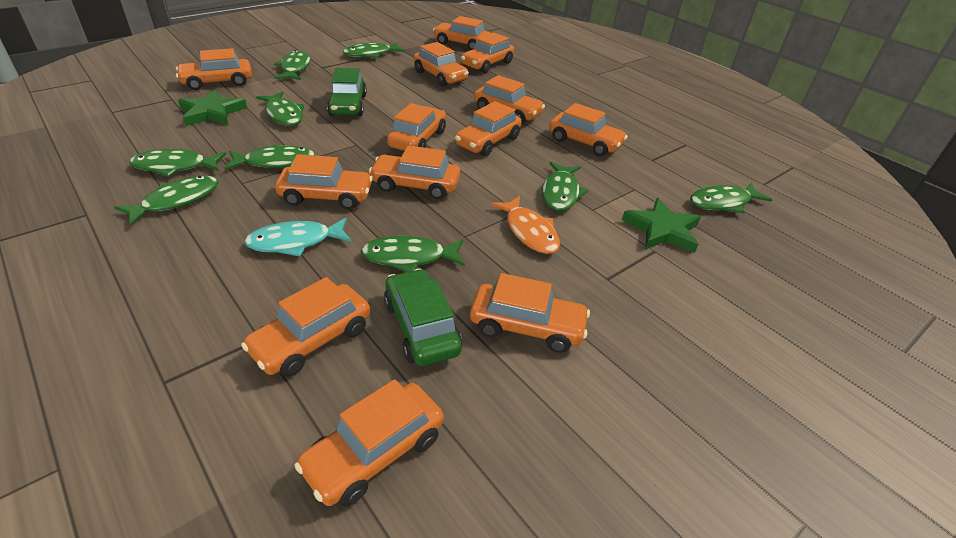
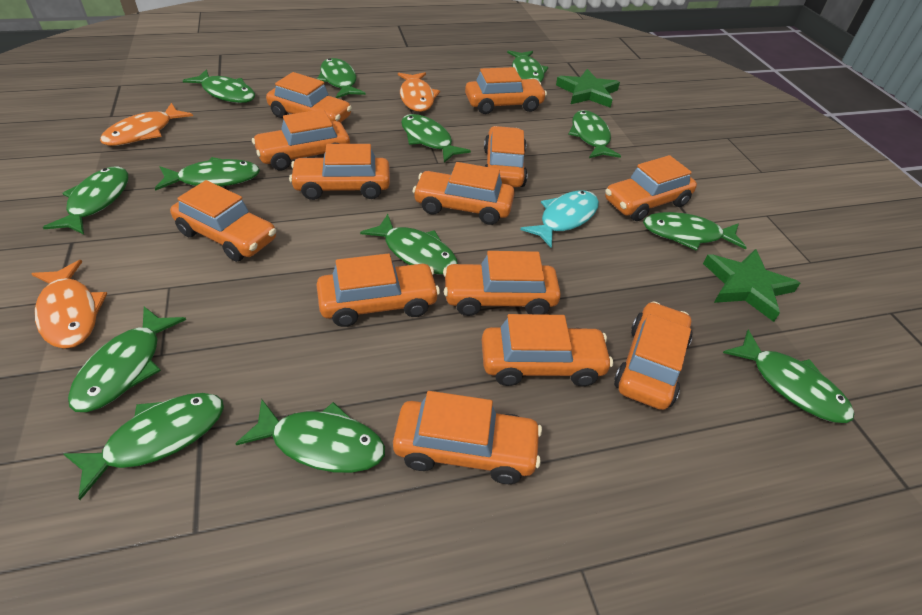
green car: 2 -> 0
green fish: 9 -> 13
orange fish: 1 -> 3

